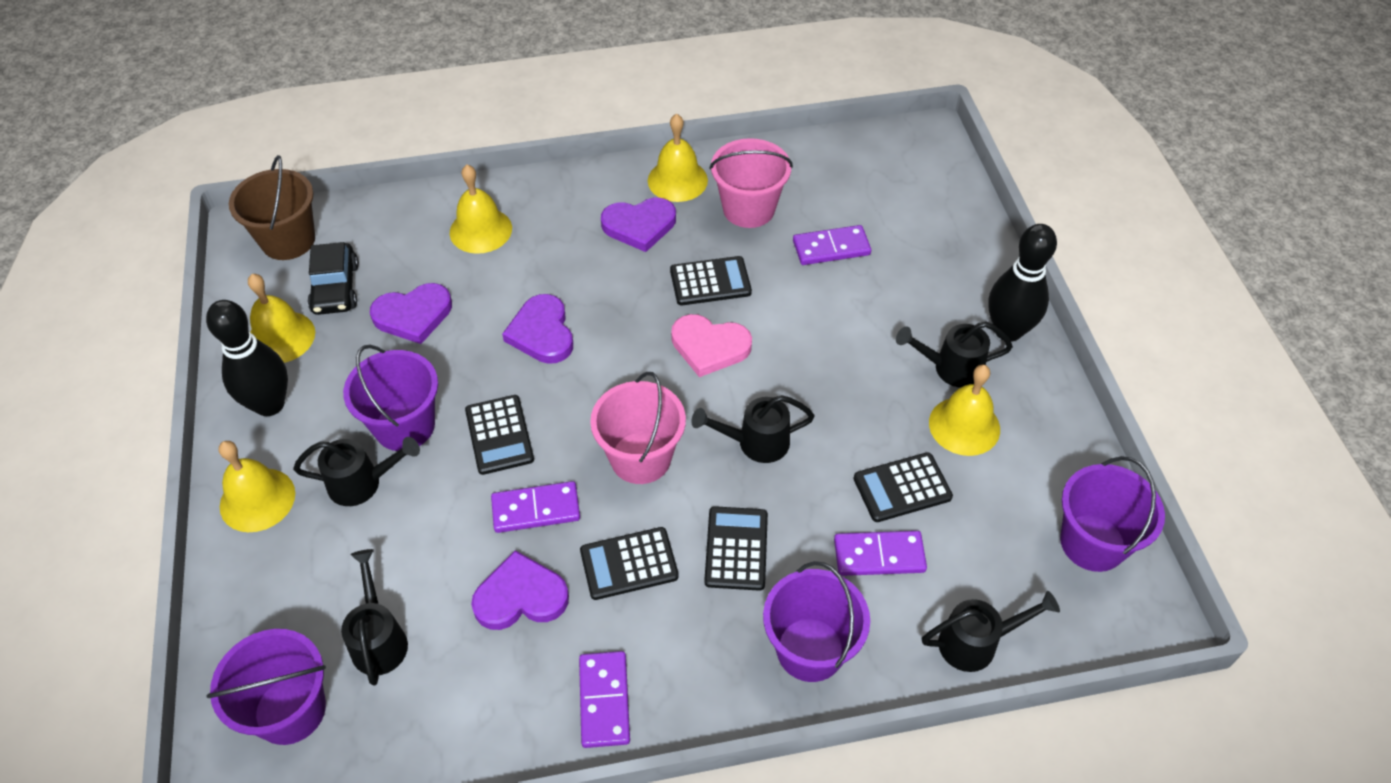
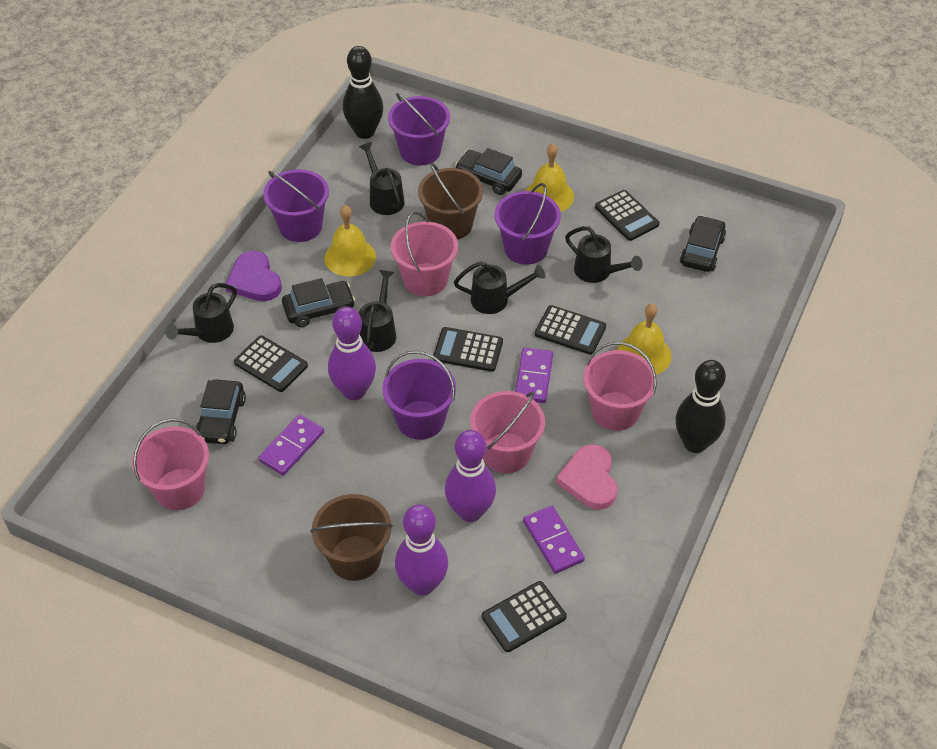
black car: 1 -> 4
brown bucket: 1 -> 2
pink bucket: 2 -> 4
purple bowling pin: 0 -> 3
purple domino: 4 -> 3
purple heart: 4 -> 1
yellow bell: 5 -> 3

